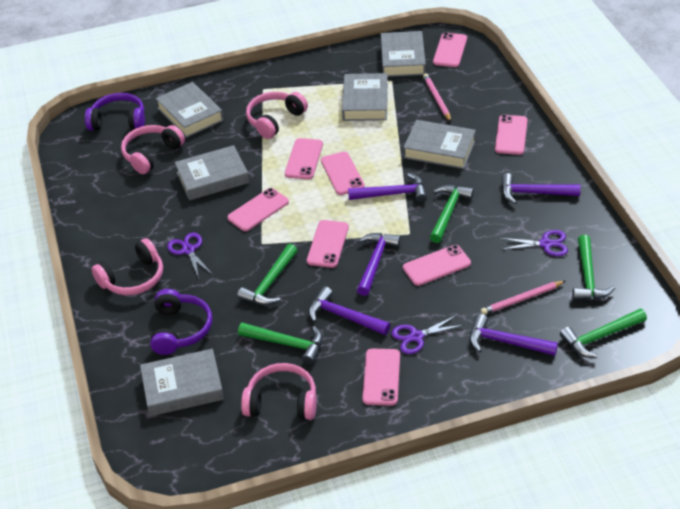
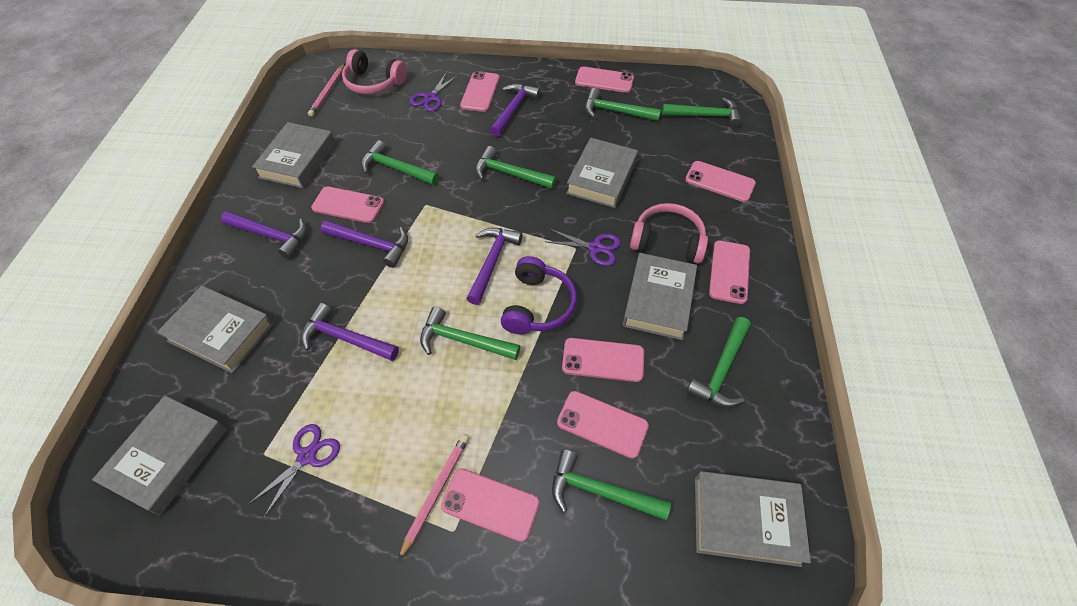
green hammer: 5 -> 7
pink headphones: 4 -> 2
purple headphones: 2 -> 1

